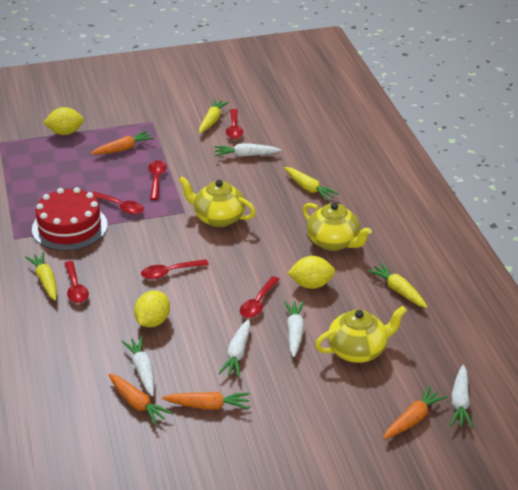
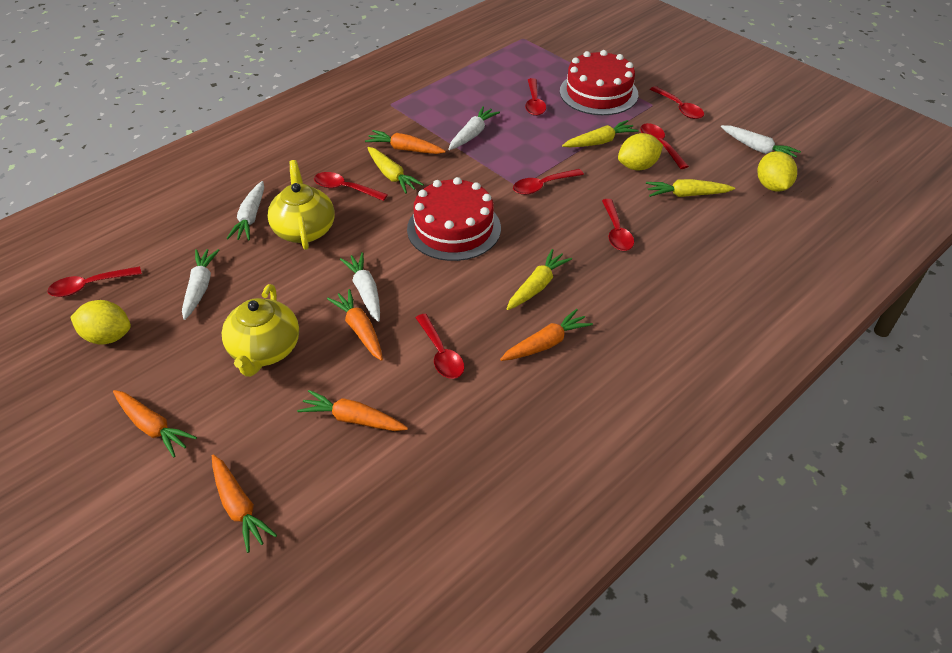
orange carrot: 4 -> 6
red cake: 1 -> 2
red spoon: 6 -> 8
yellow teapot: 3 -> 2

